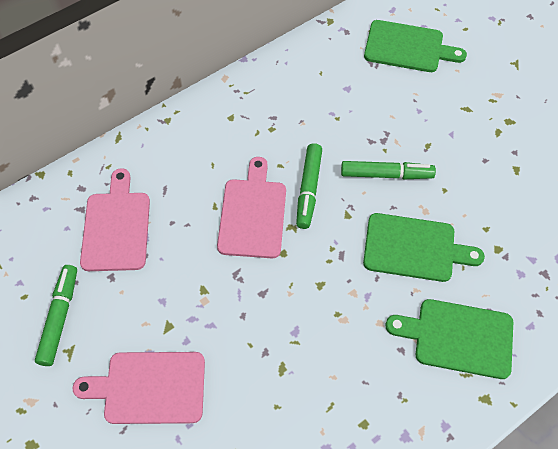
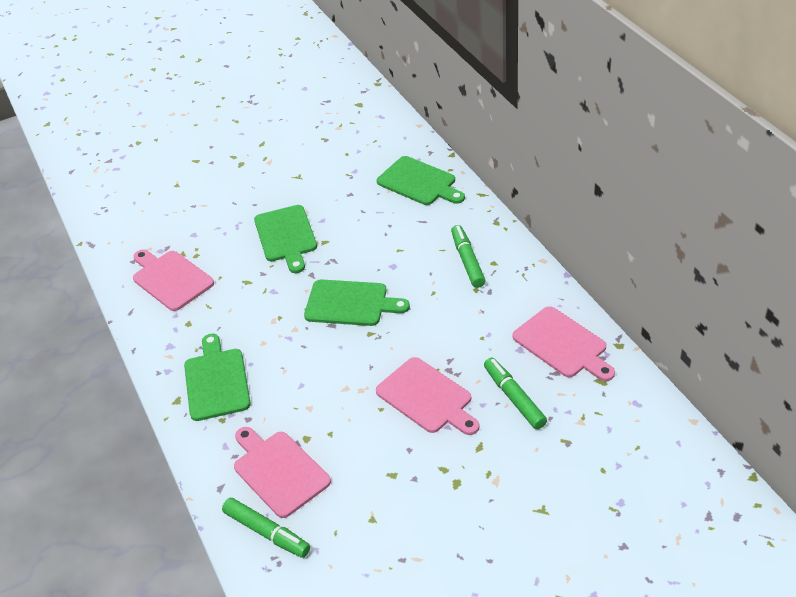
green cutting board: 3 -> 4
pink cutting board: 3 -> 4

